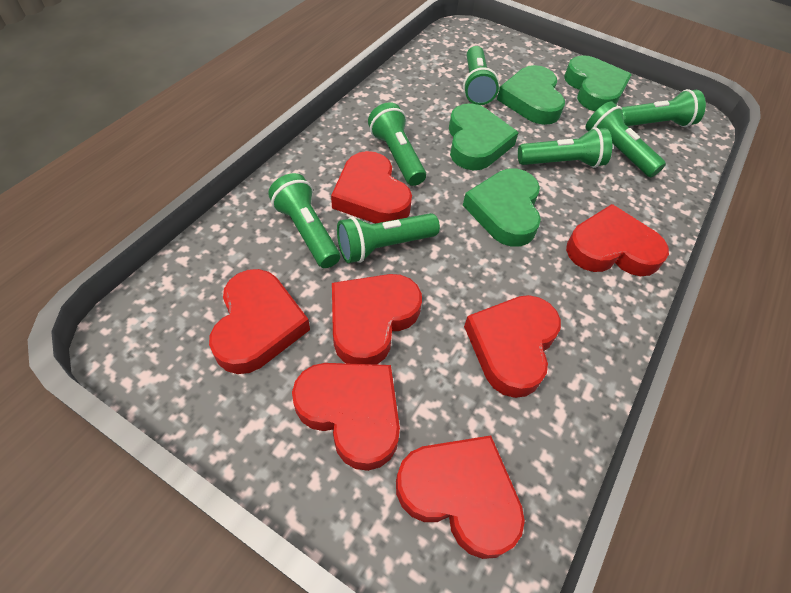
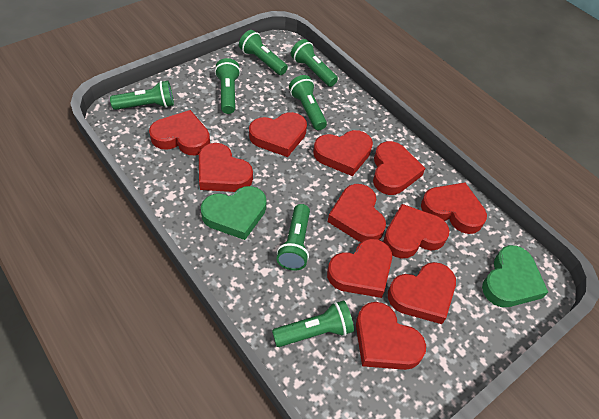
green heart: 4 -> 2
red heart: 7 -> 11

